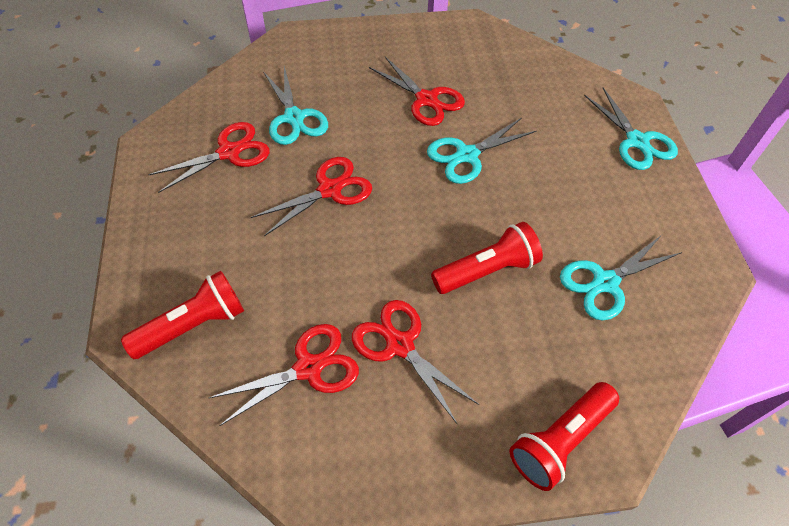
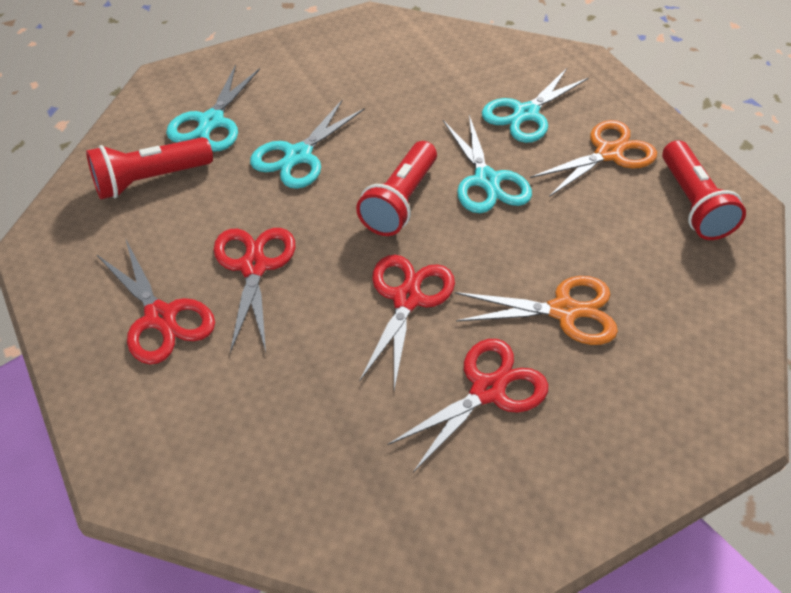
orange scissors: 0 -> 2
red scissors: 5 -> 4

